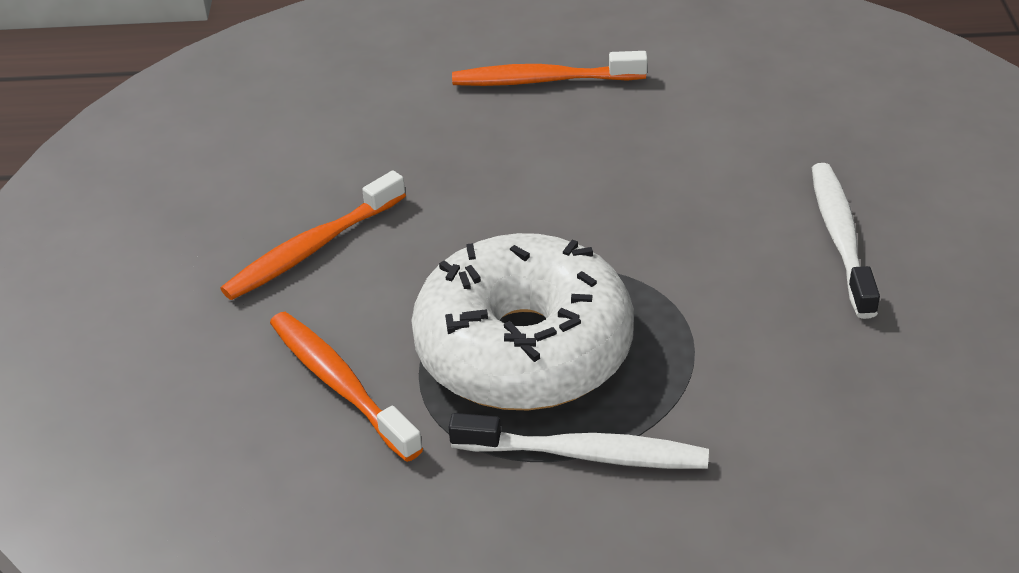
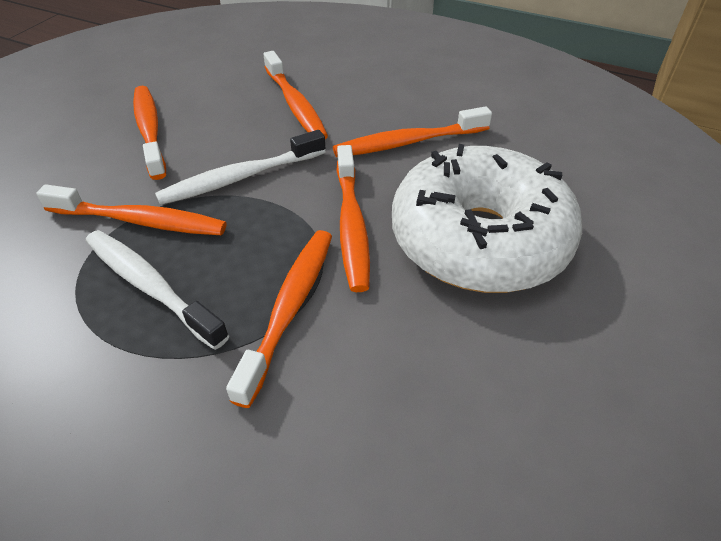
orange toothbrush: 3 -> 6

